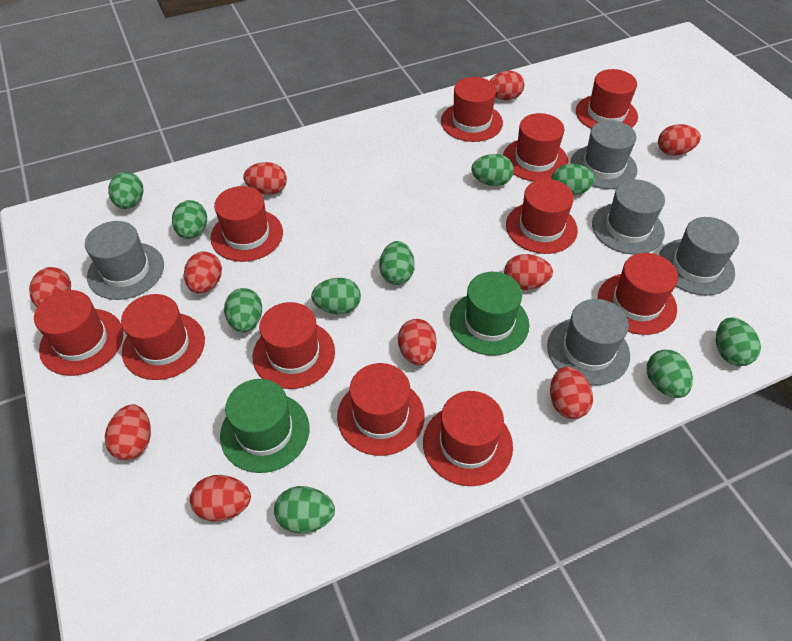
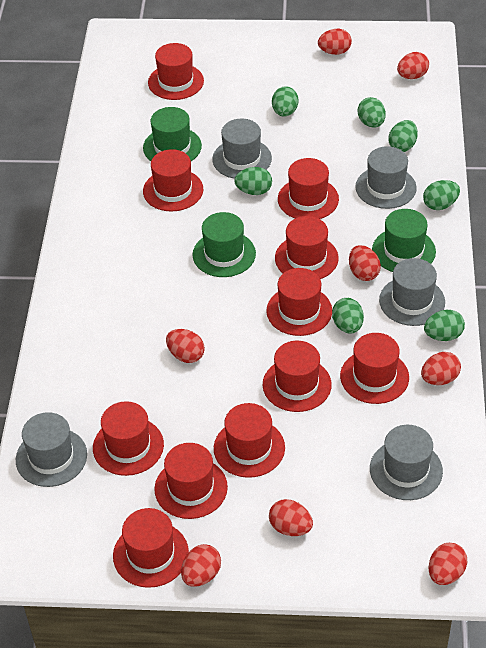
green egg: 10 -> 7
green hat: 2 -> 3
red egg: 10 -> 8

